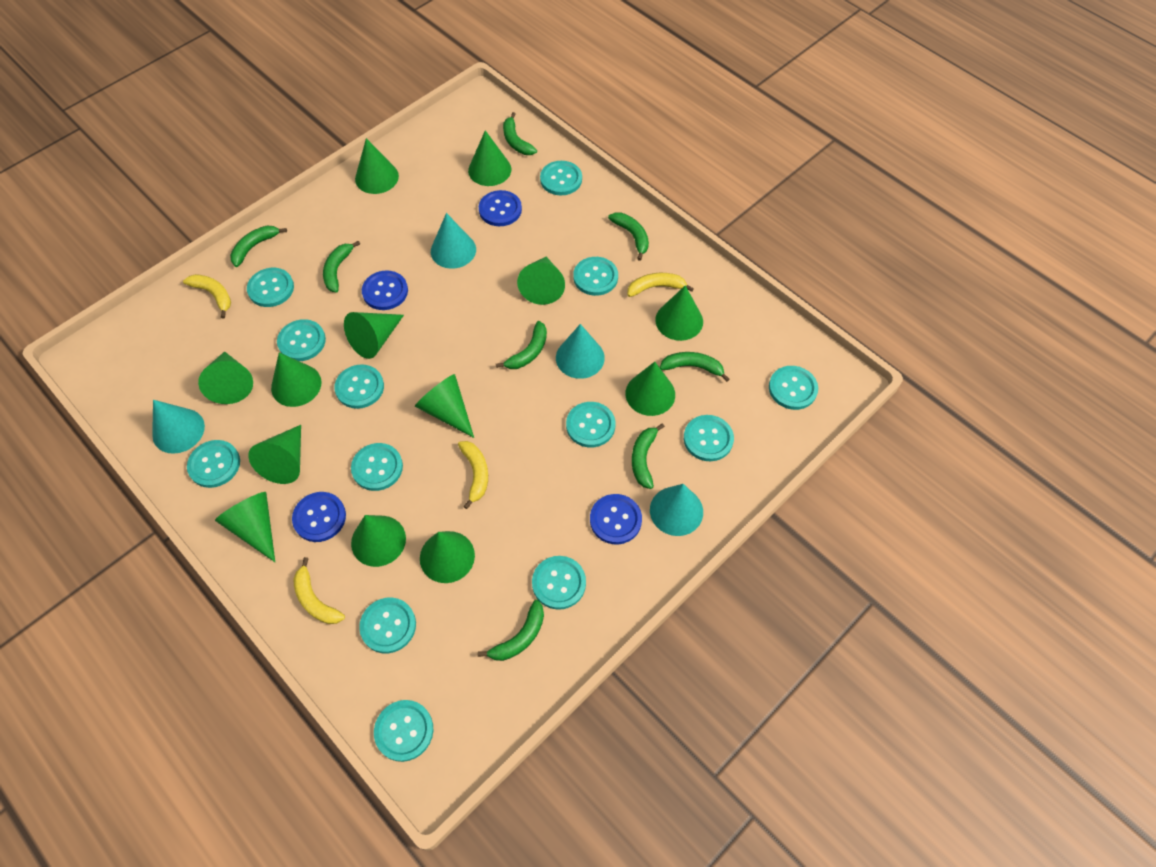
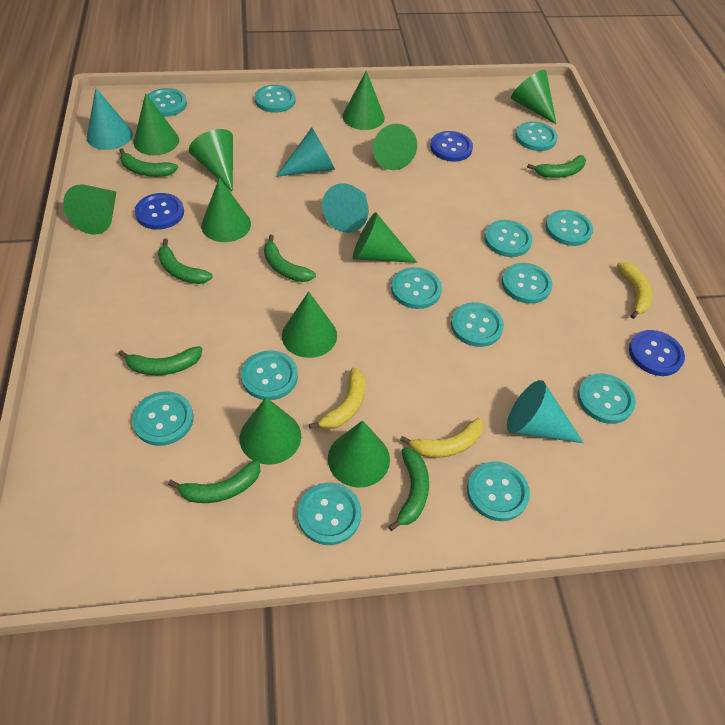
blue button: 4 -> 3
green banana: 8 -> 7
green cone: 13 -> 11
yellow banana: 4 -> 3

